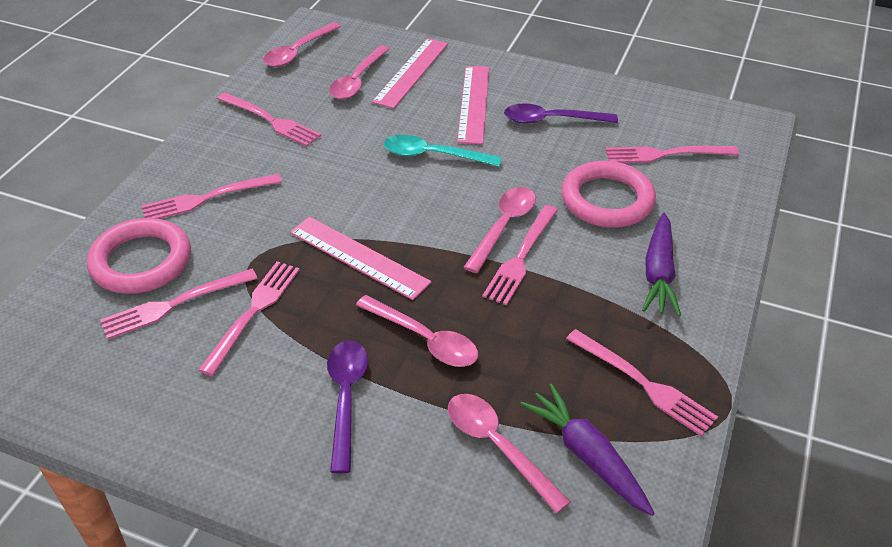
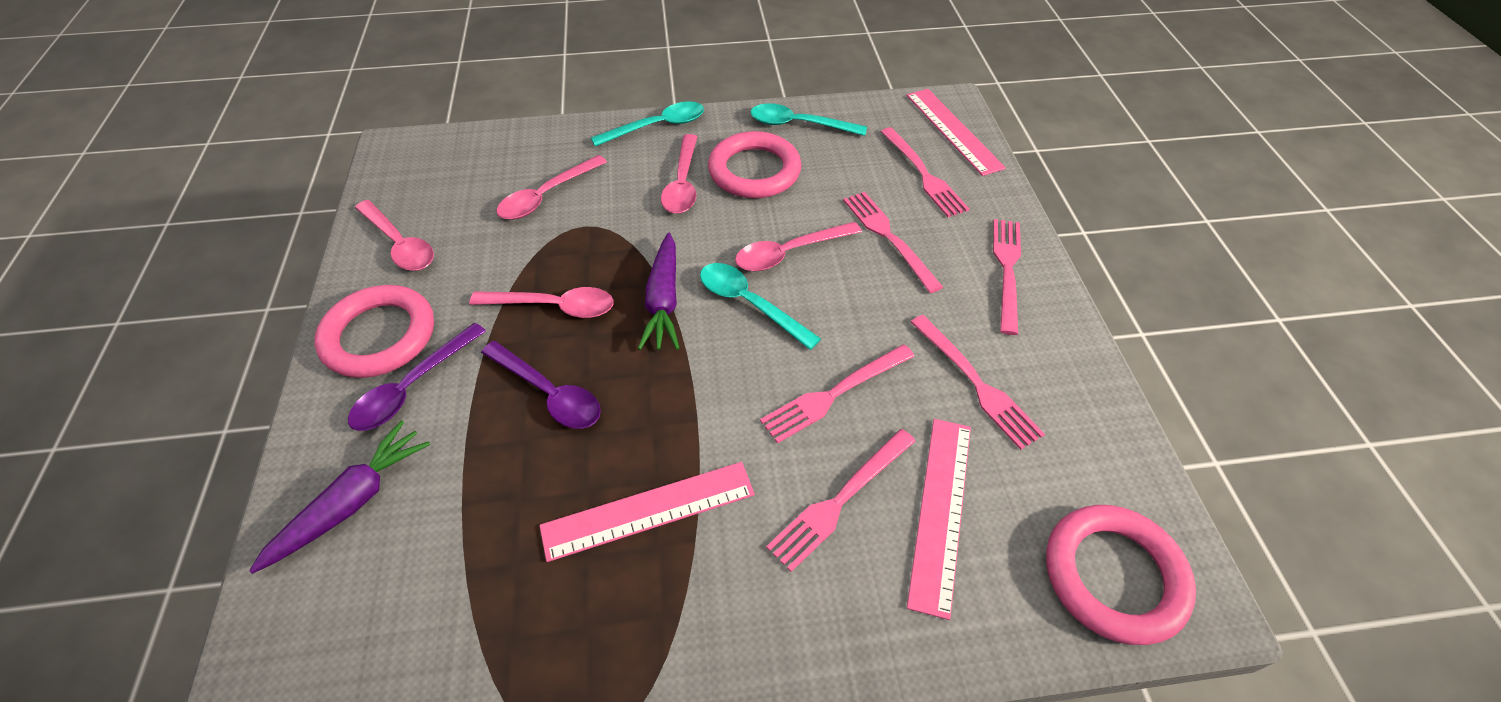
pink fork: 7 -> 6
pink ring: 2 -> 3
turquoise spoon: 1 -> 3

